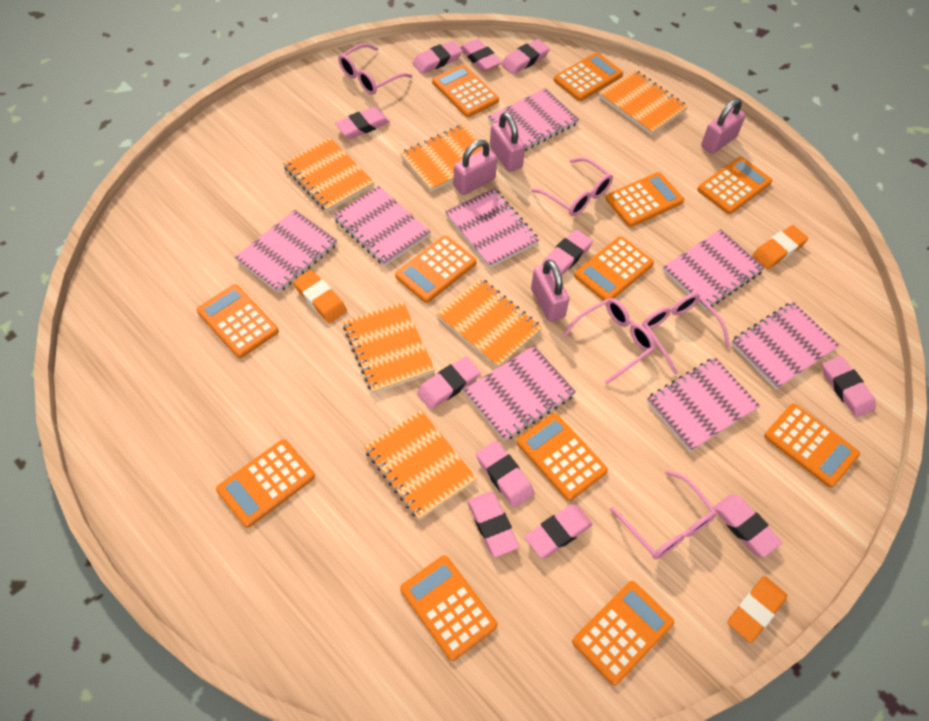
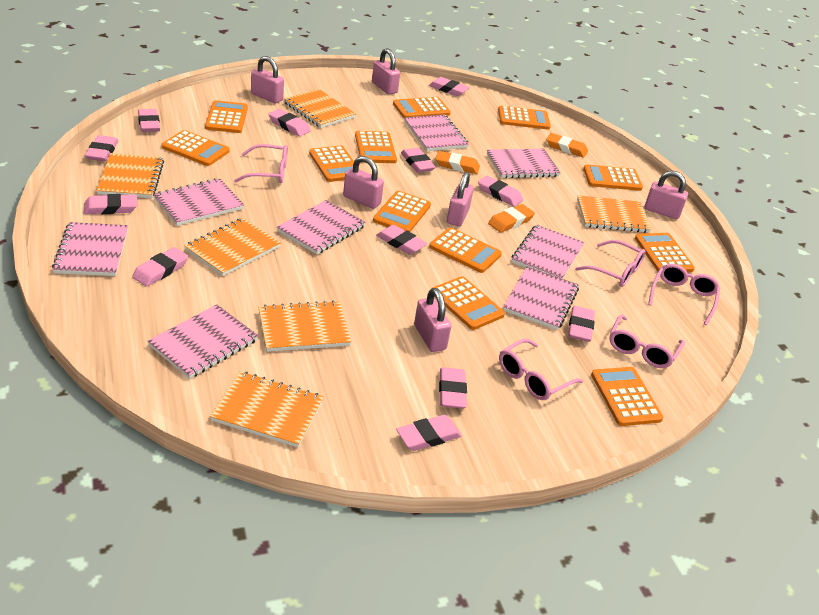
pink eraser: 11 -> 12
pink padlock: 4 -> 6

